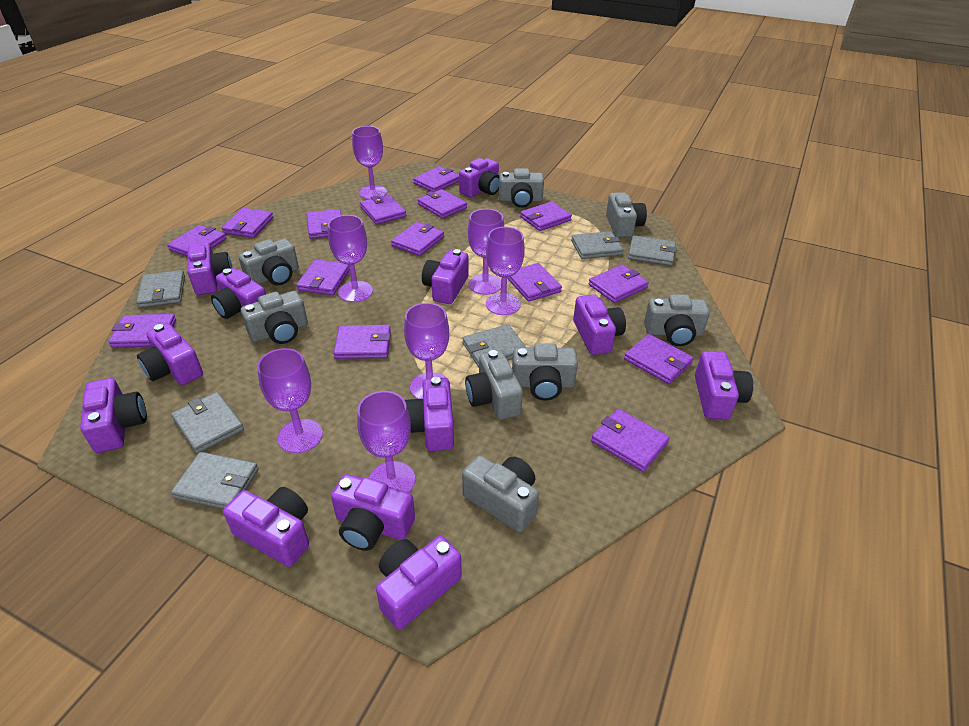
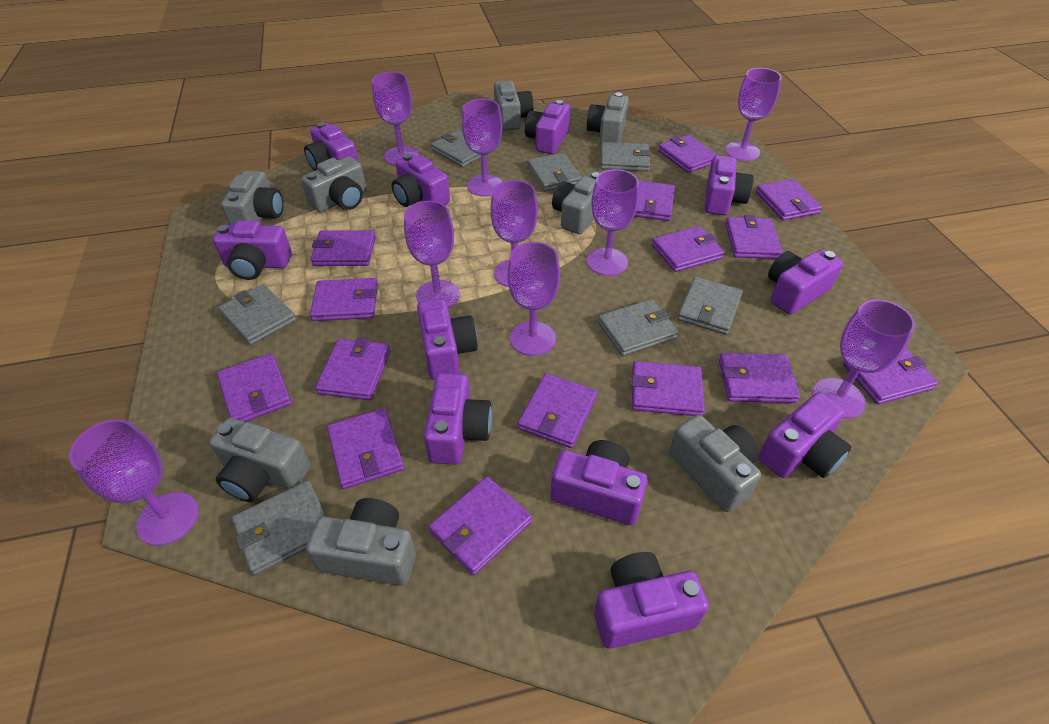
grey wallet: 6 -> 7
purple camera: 12 -> 11
purple goblet: 7 -> 9

